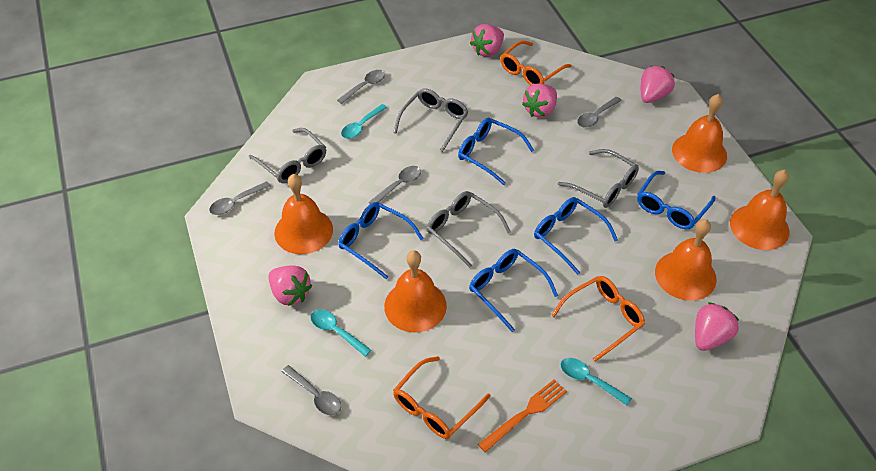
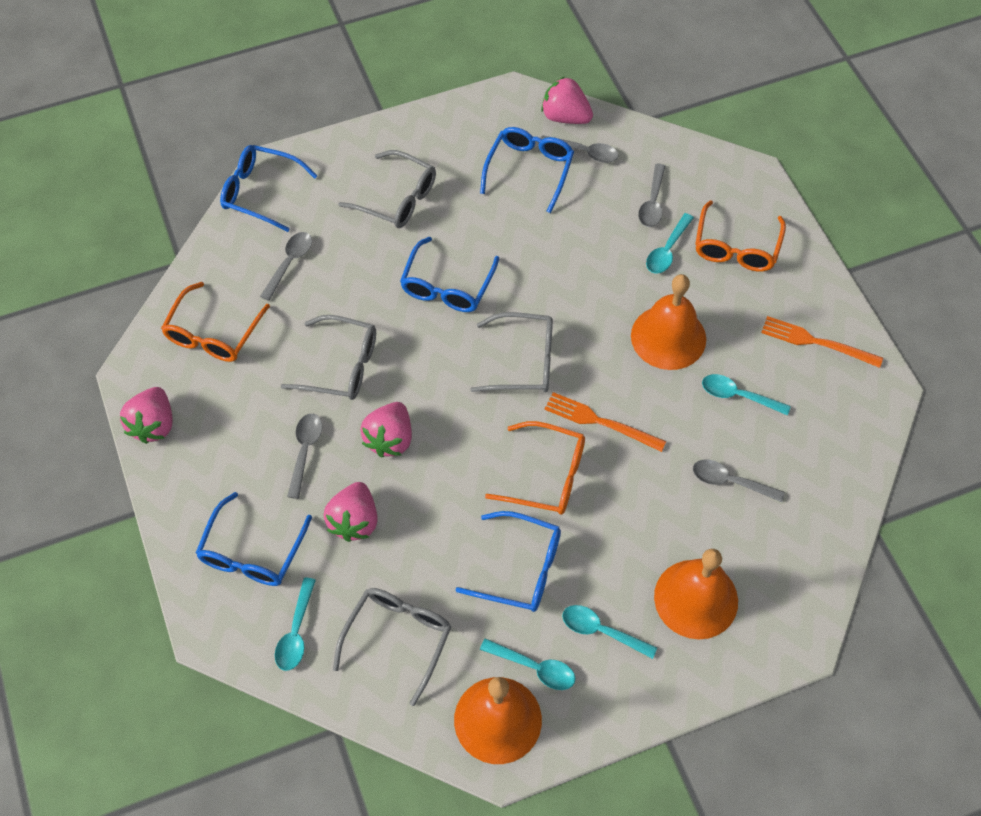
orange bell: 5 -> 3
orange fork: 1 -> 2
pink strawberry: 5 -> 4
turquoise spoon: 3 -> 5

